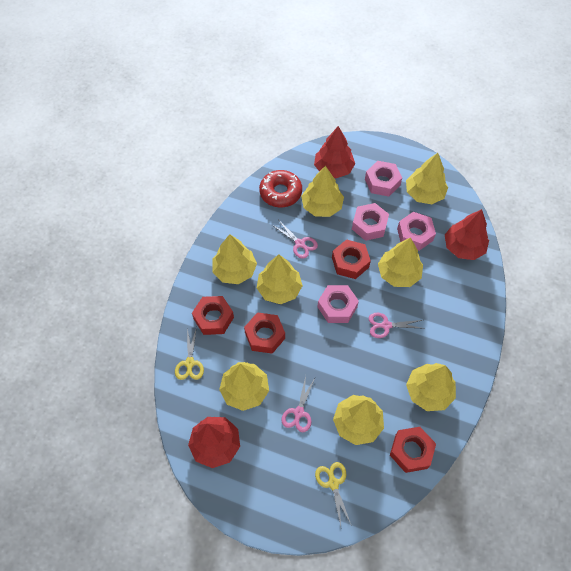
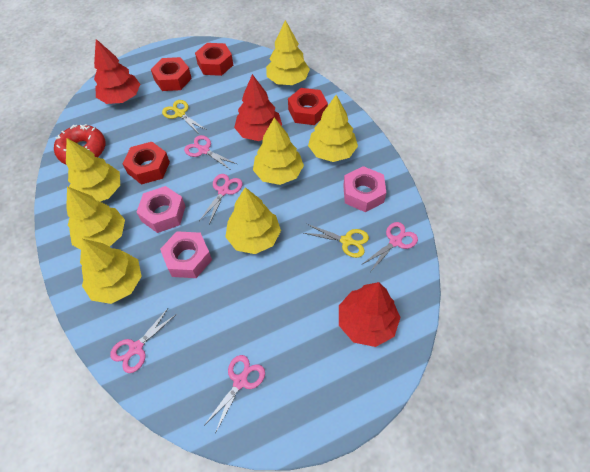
pink nut: 4 -> 3
pink scissors: 3 -> 5
yellow tree: 8 -> 7

